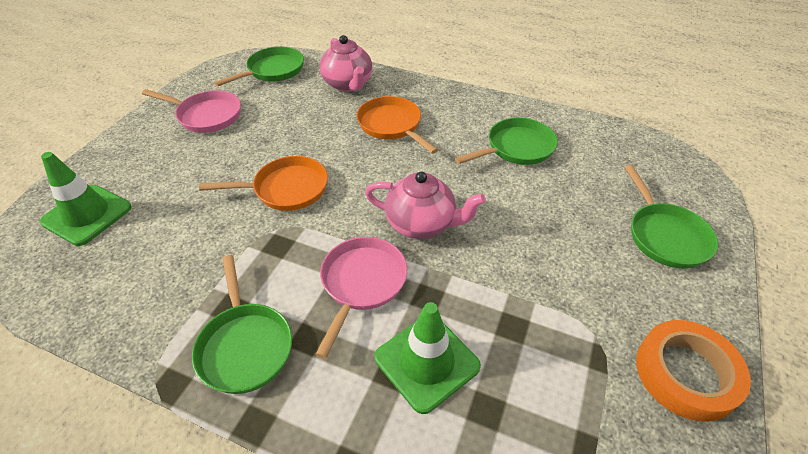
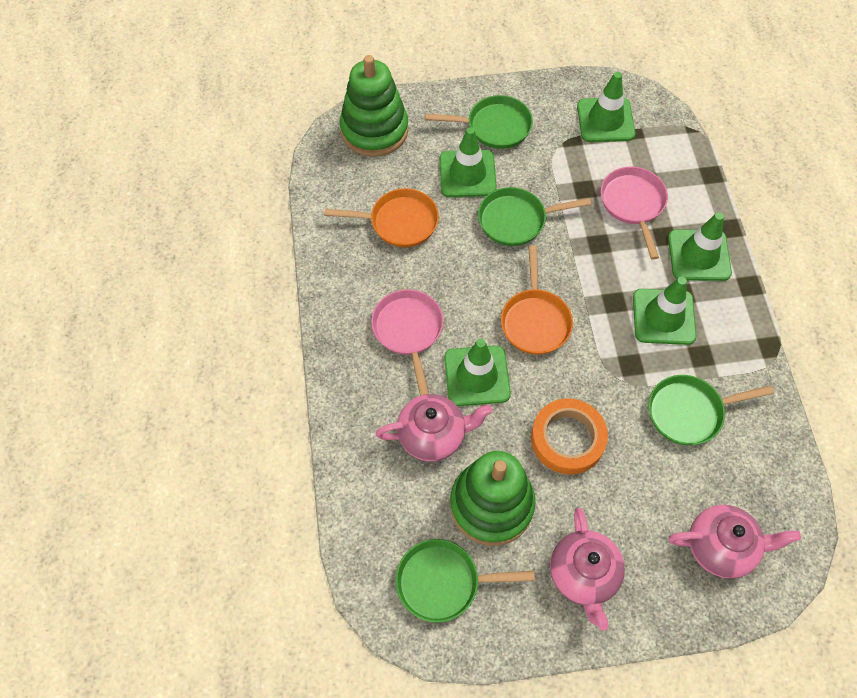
green stacking toy: 0 -> 2
green traffic cone: 2 -> 5
pink teapot: 2 -> 3

